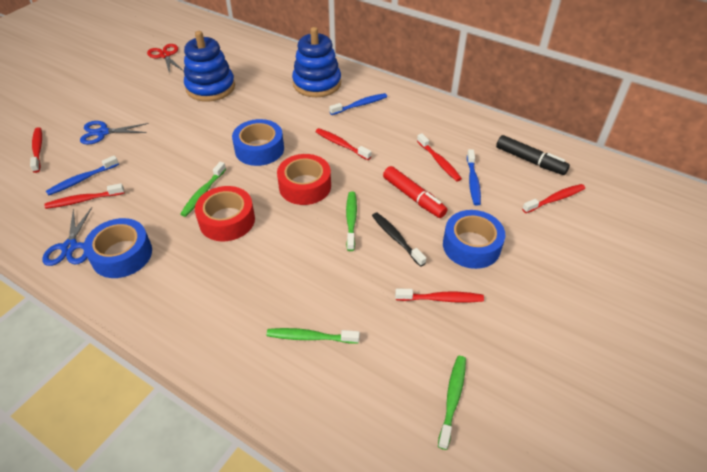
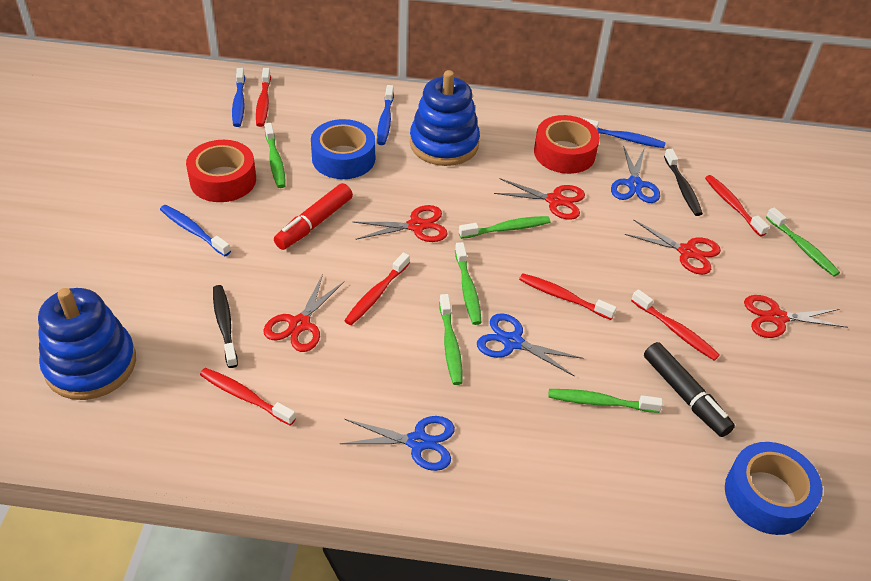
black toothbrush: 1 -> 2
blue scissors: 2 -> 3
blue tape: 3 -> 2
blue toothbrush: 3 -> 4
green toothbrush: 4 -> 6
red scissors: 1 -> 5

